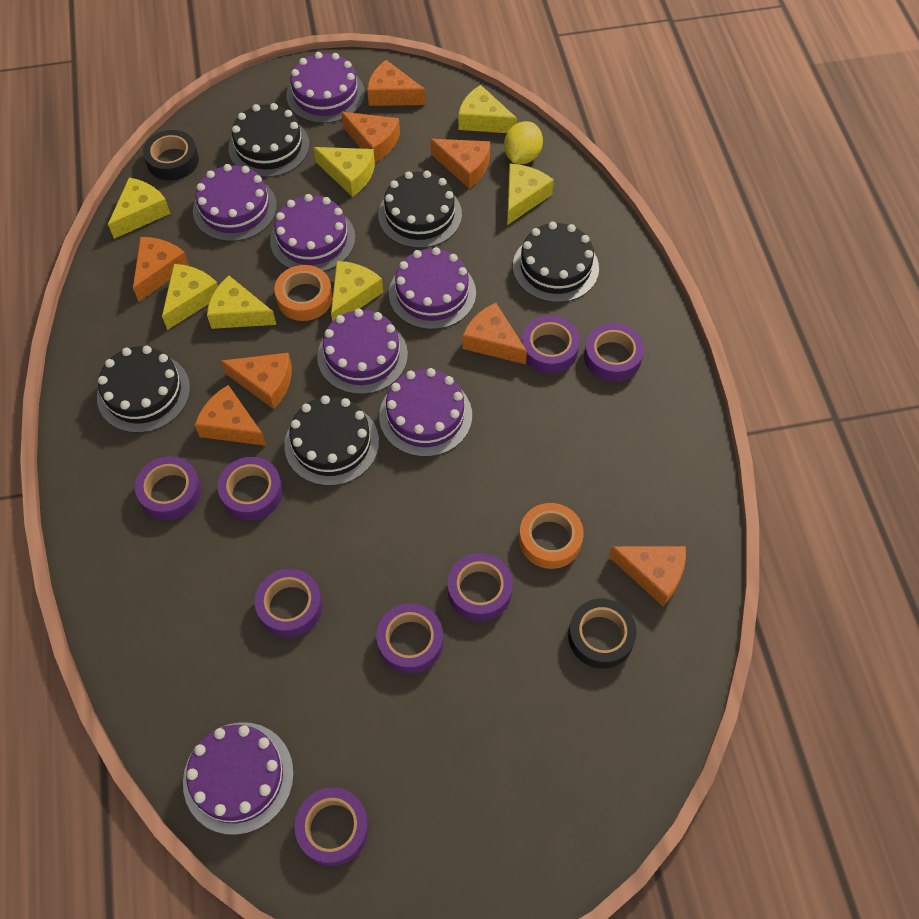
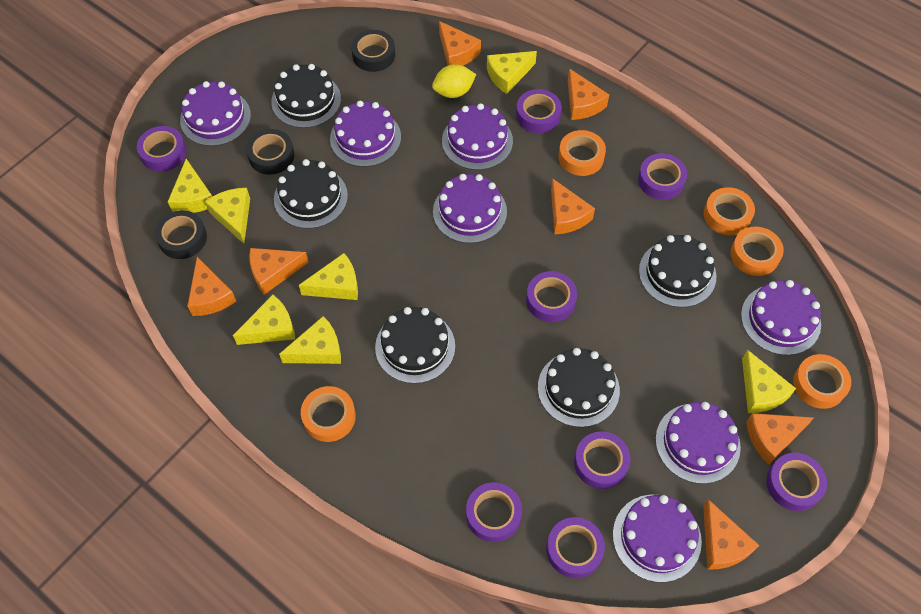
black tape: 2 -> 3
orange cheese: 8 -> 7
orange tape: 2 -> 5

